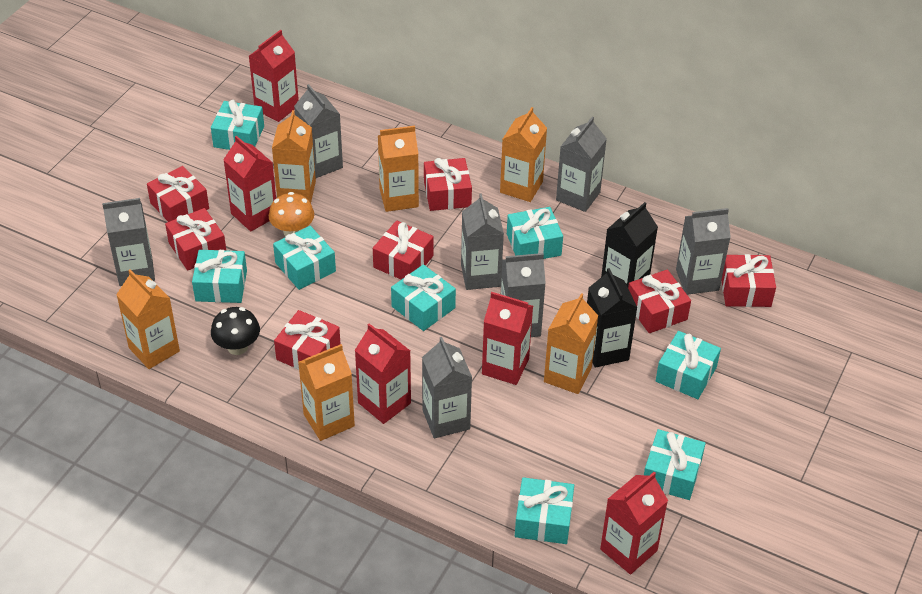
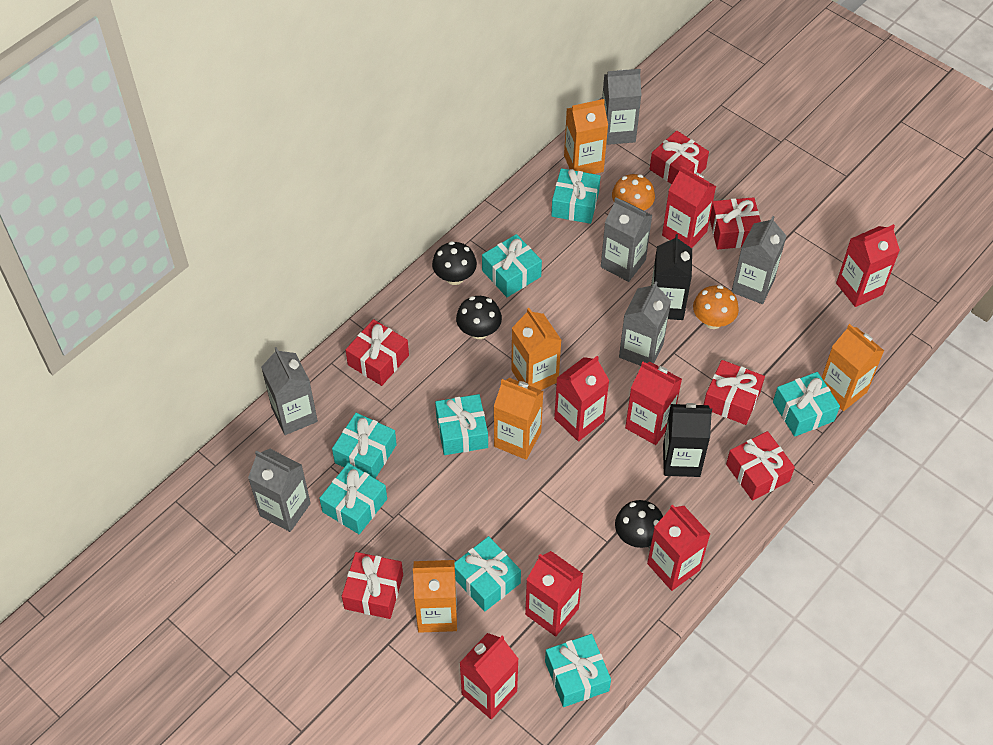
black mushroom: 1 -> 3
grey carton: 7 -> 6
orange carton: 6 -> 5
orange mushroom: 1 -> 2
red carton: 5 -> 7
red gift: 7 -> 6

